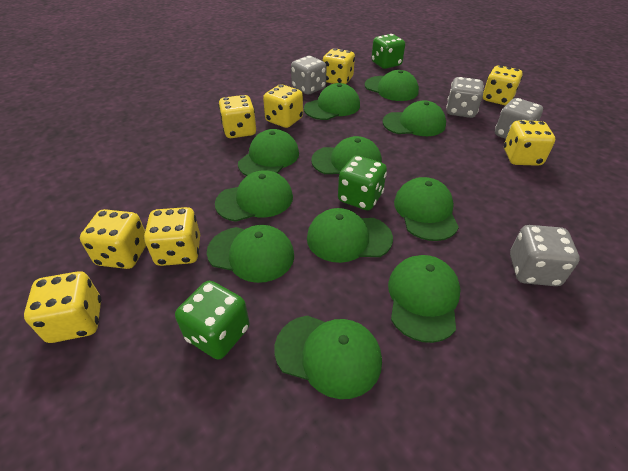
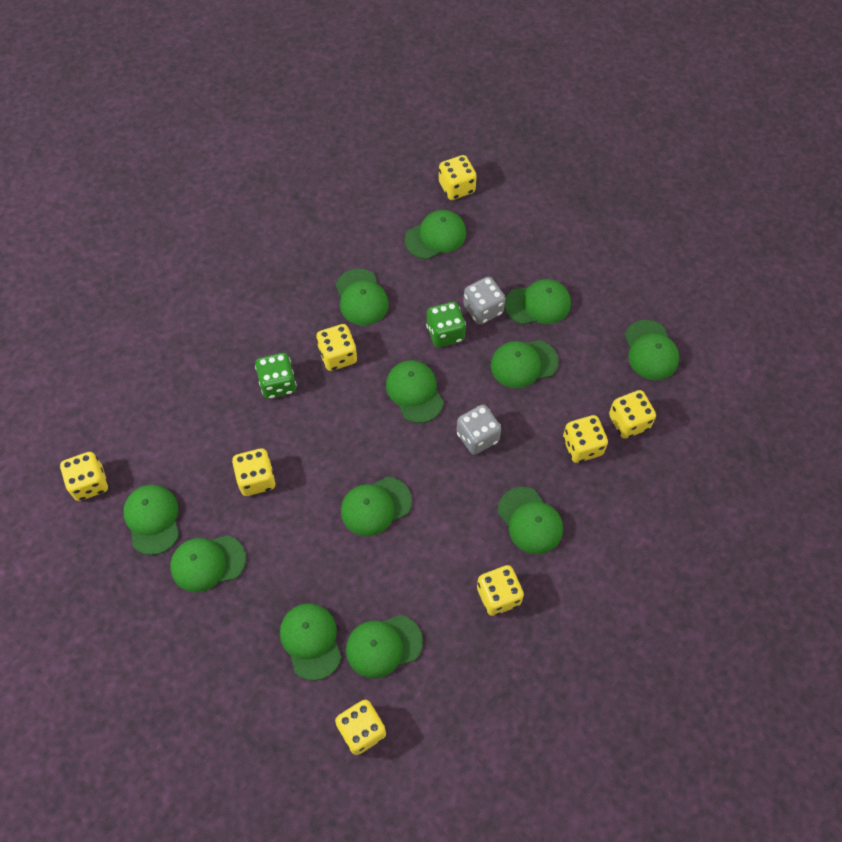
green cap: 11 -> 12
green dice: 3 -> 2
grey dice: 4 -> 2

